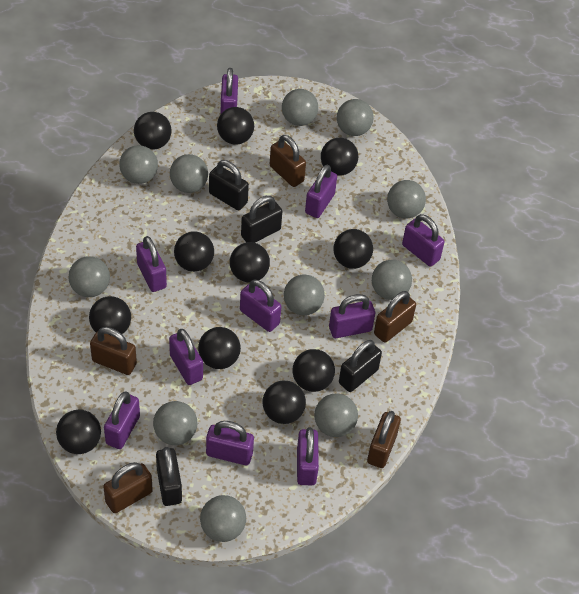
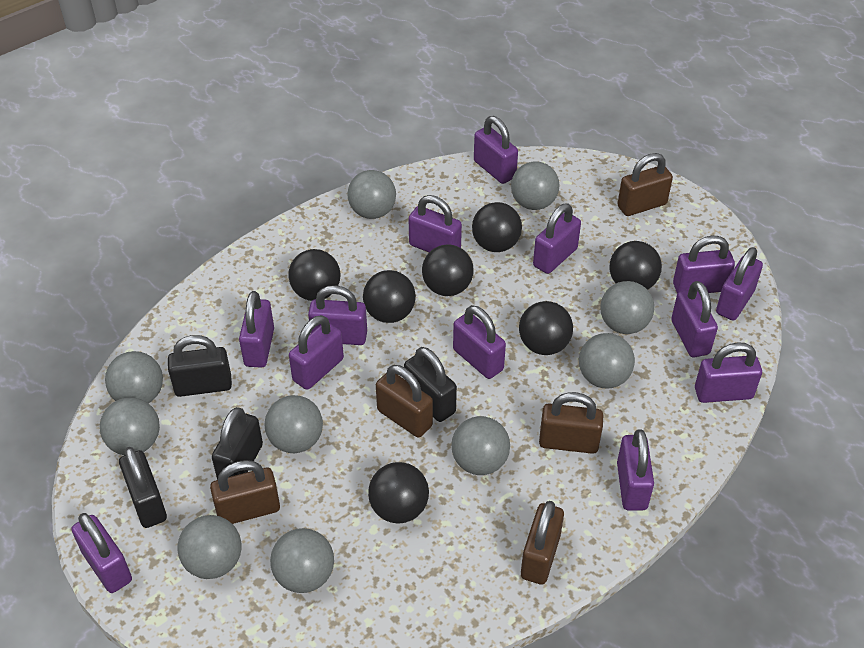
black ball: 11 -> 7
grey ball: 11 -> 10
purple padlock: 10 -> 13

